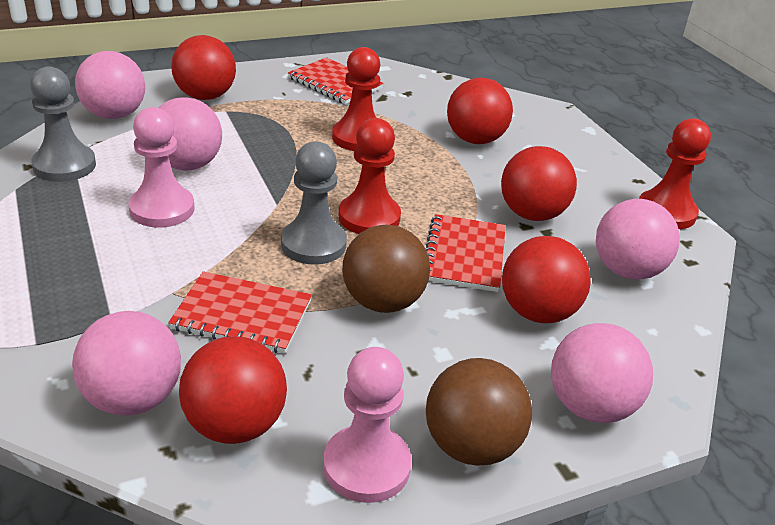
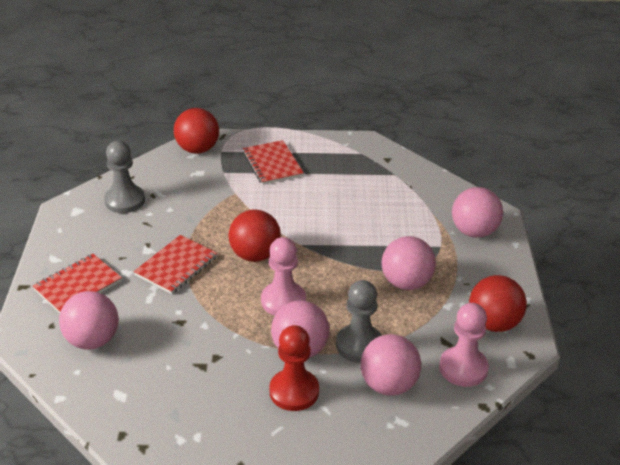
brown ball: 2 -> 0
red ball: 5 -> 3
red pawn: 3 -> 1

